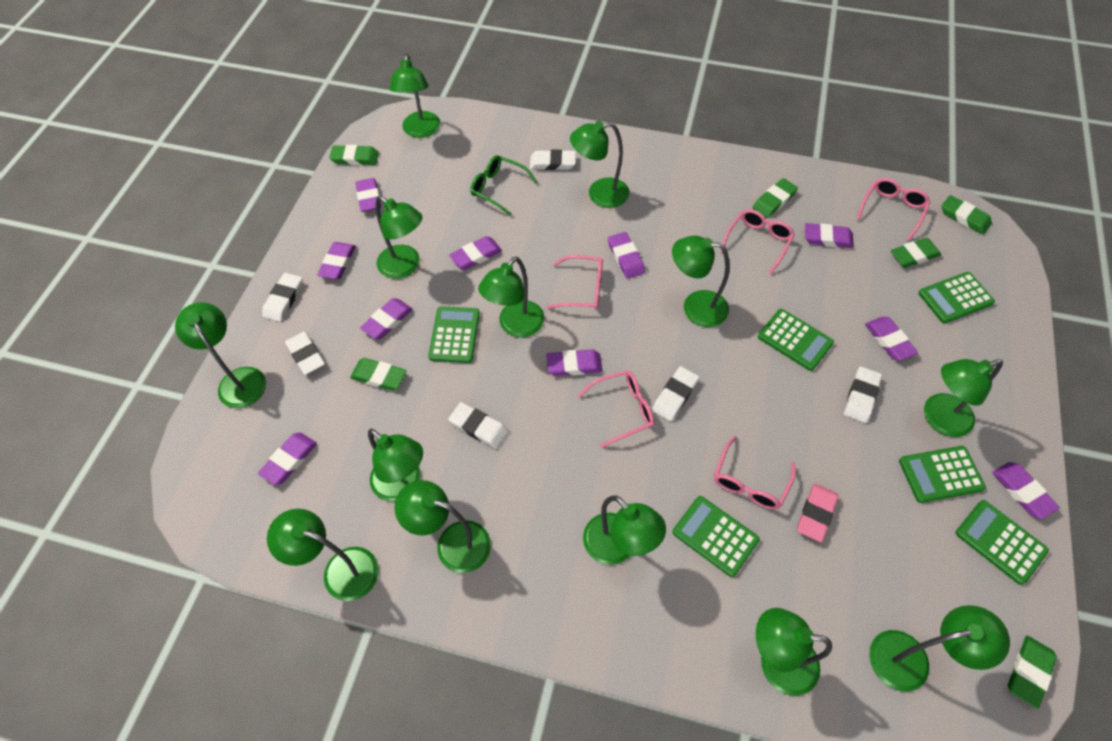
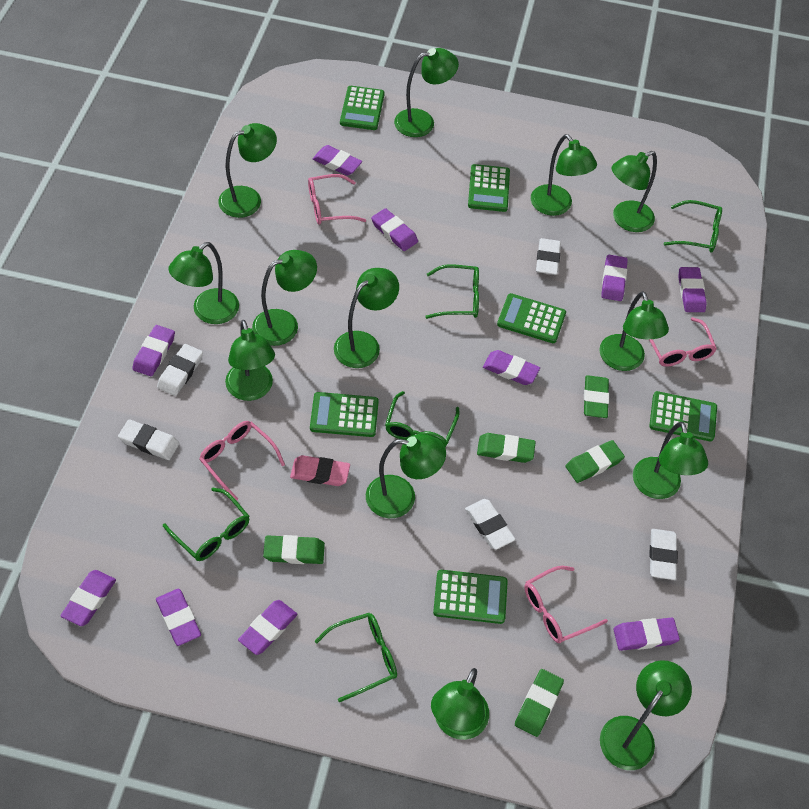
green eraser: 6 -> 5
green glasses: 1 -> 5
pink glasses: 5 -> 4
white eraser: 6 -> 5

